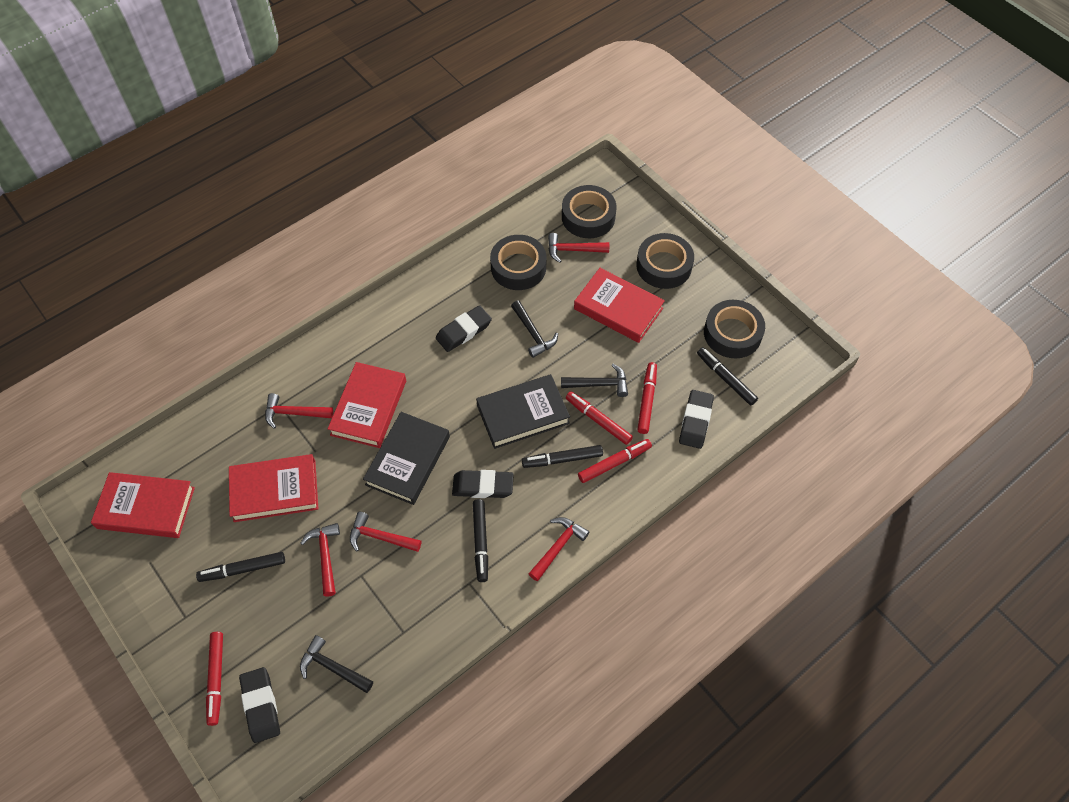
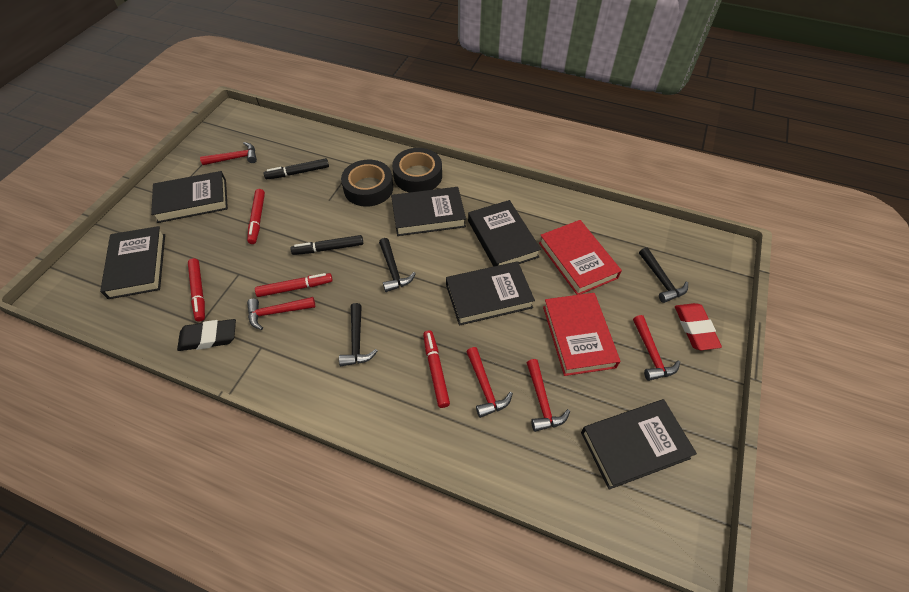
black book: 2 -> 6
black eraser: 4 -> 1
black marker: 4 -> 2
black tape: 4 -> 2
red book: 4 -> 2
red eraser: 0 -> 1

